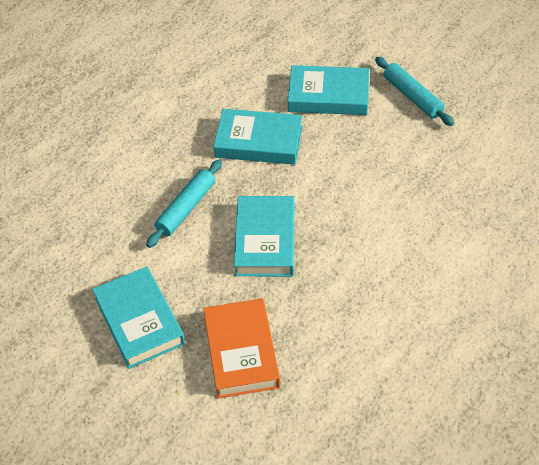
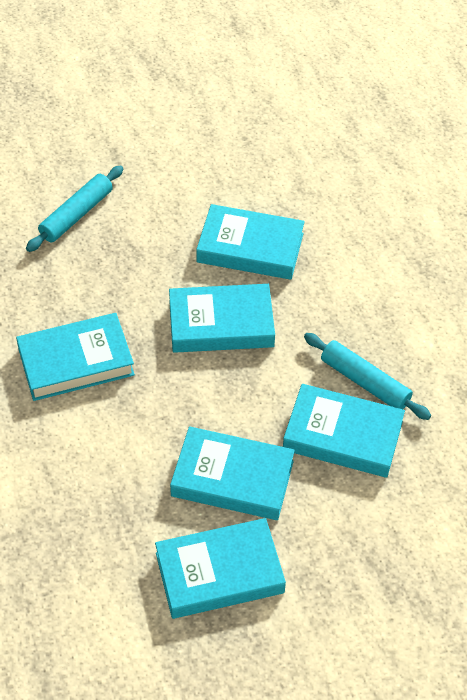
orange book: 1 -> 0
turquoise book: 4 -> 6

